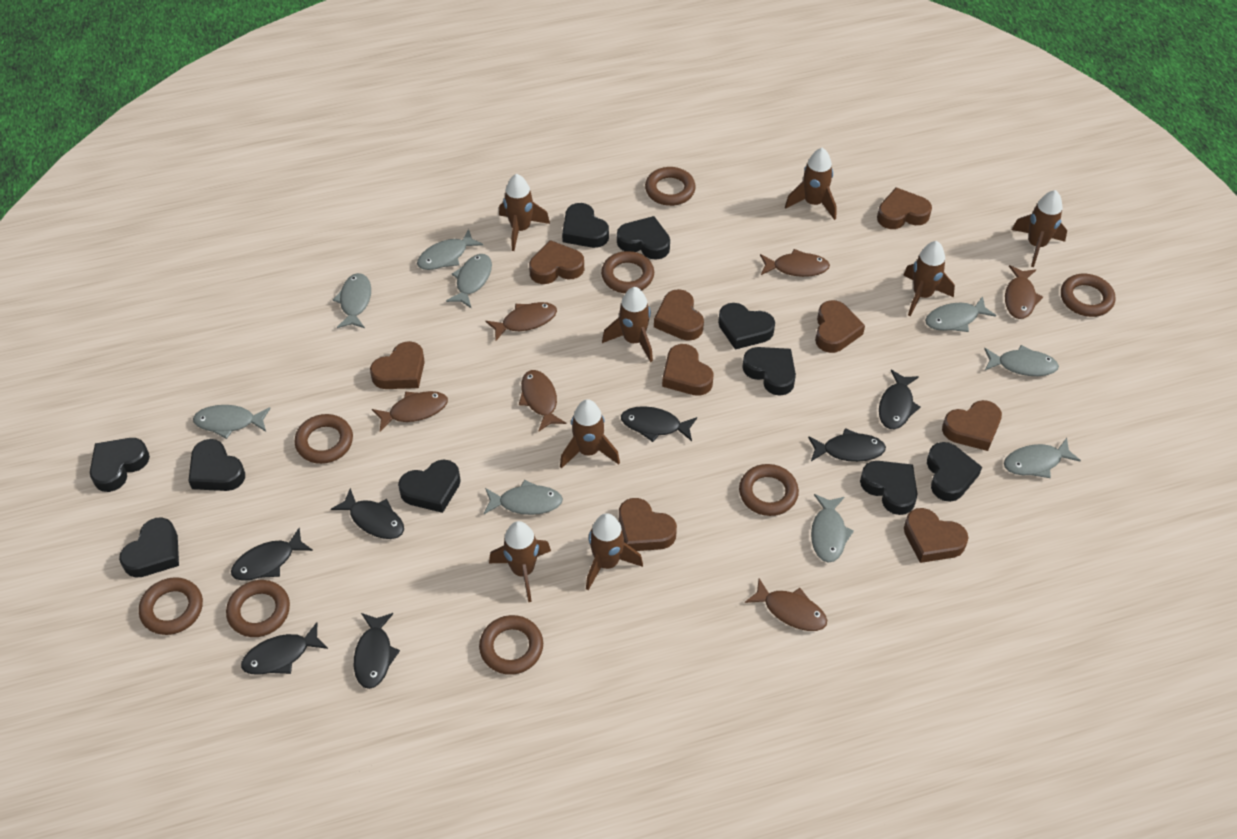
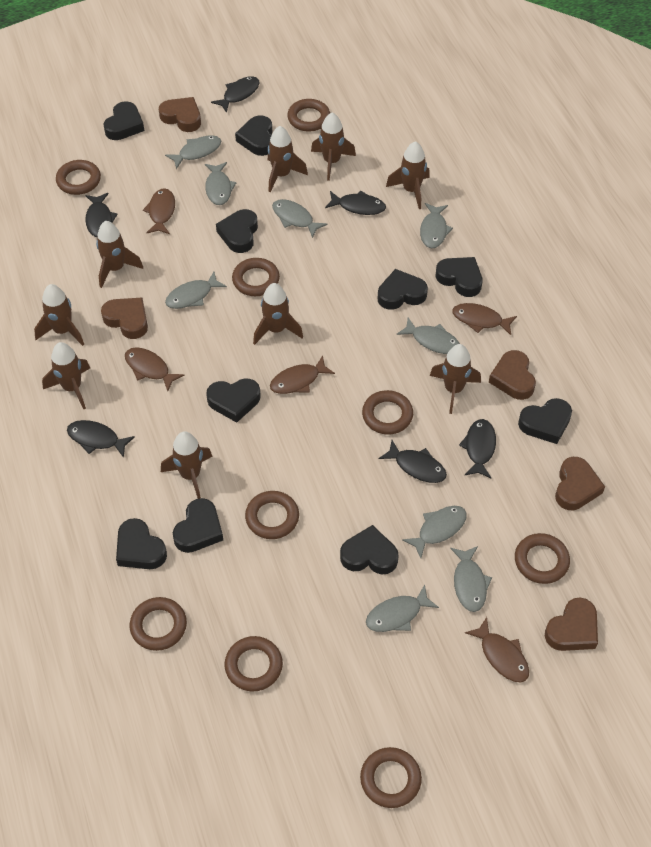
black fish: 7 -> 6
brown fish: 6 -> 5
brown heart: 9 -> 5
brown ring: 8 -> 9
brown rocket: 8 -> 9

